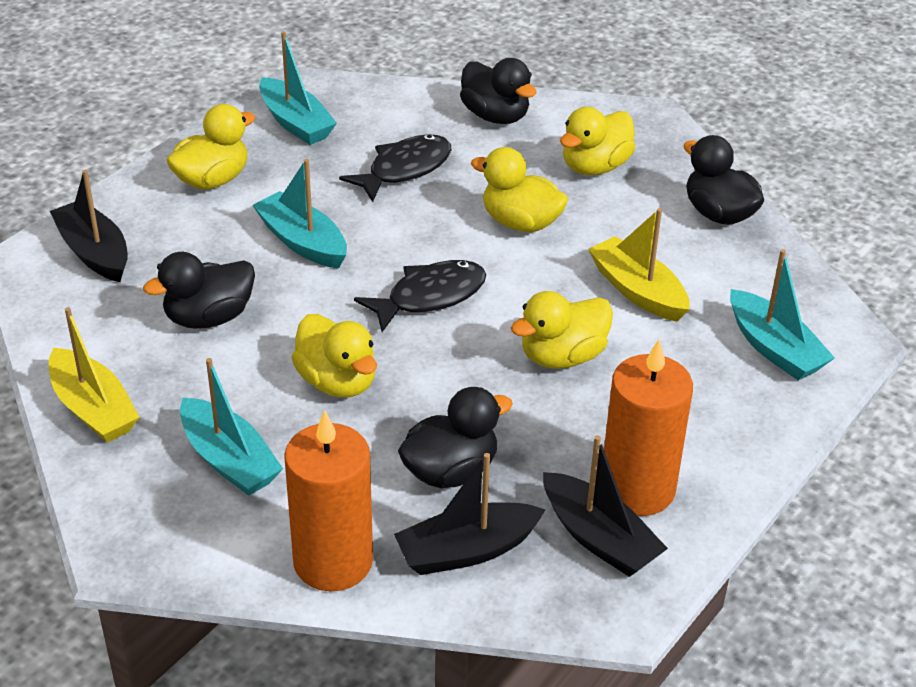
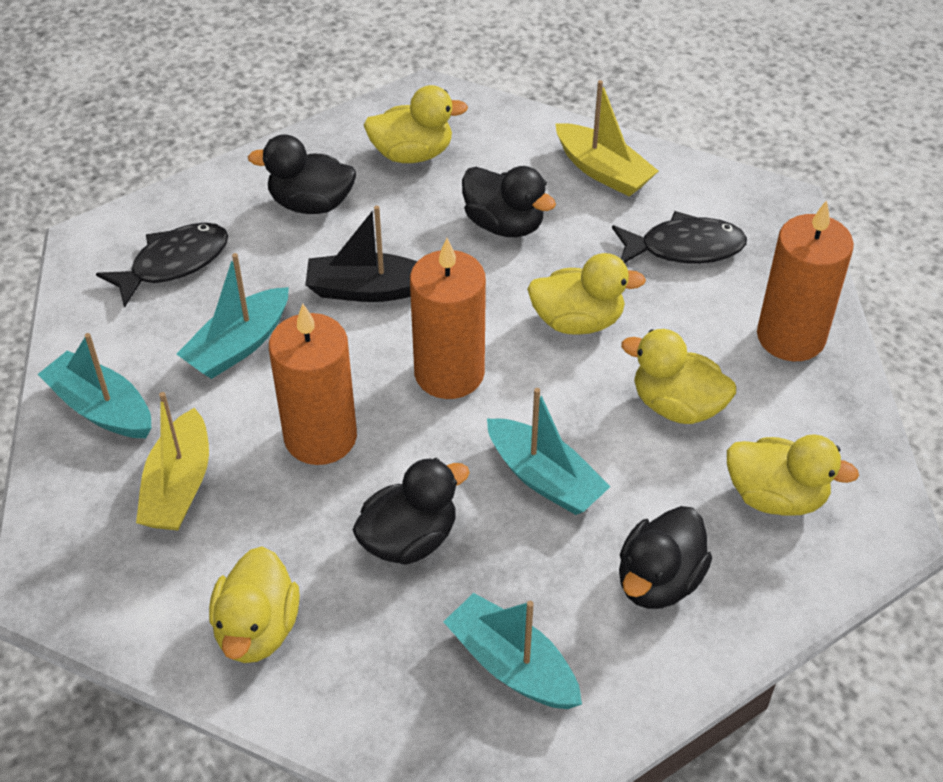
black boat: 3 -> 1
orange candle: 2 -> 3

